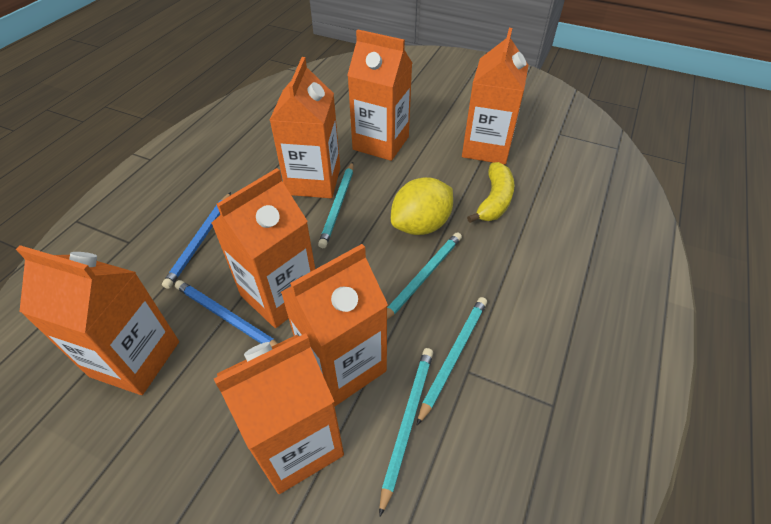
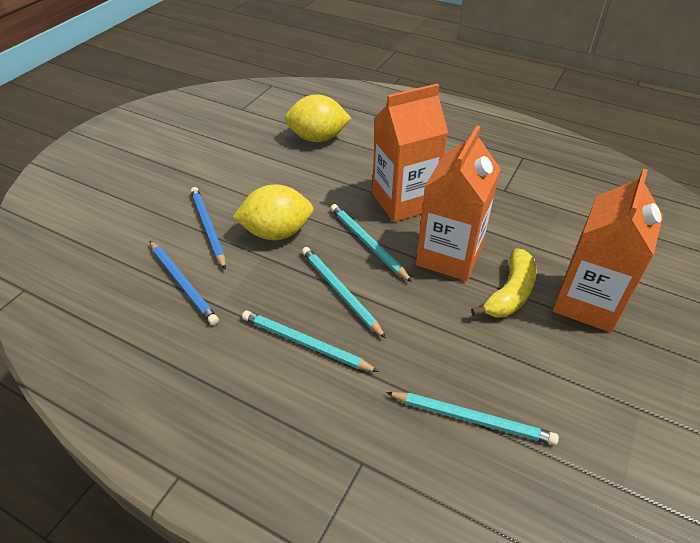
orange carton: 7 -> 3
yellow lemon: 1 -> 2

